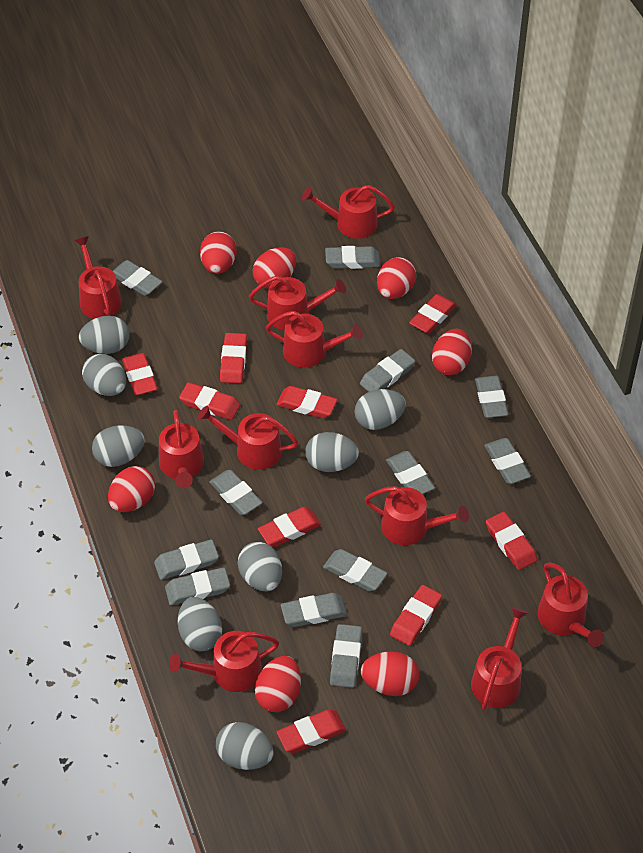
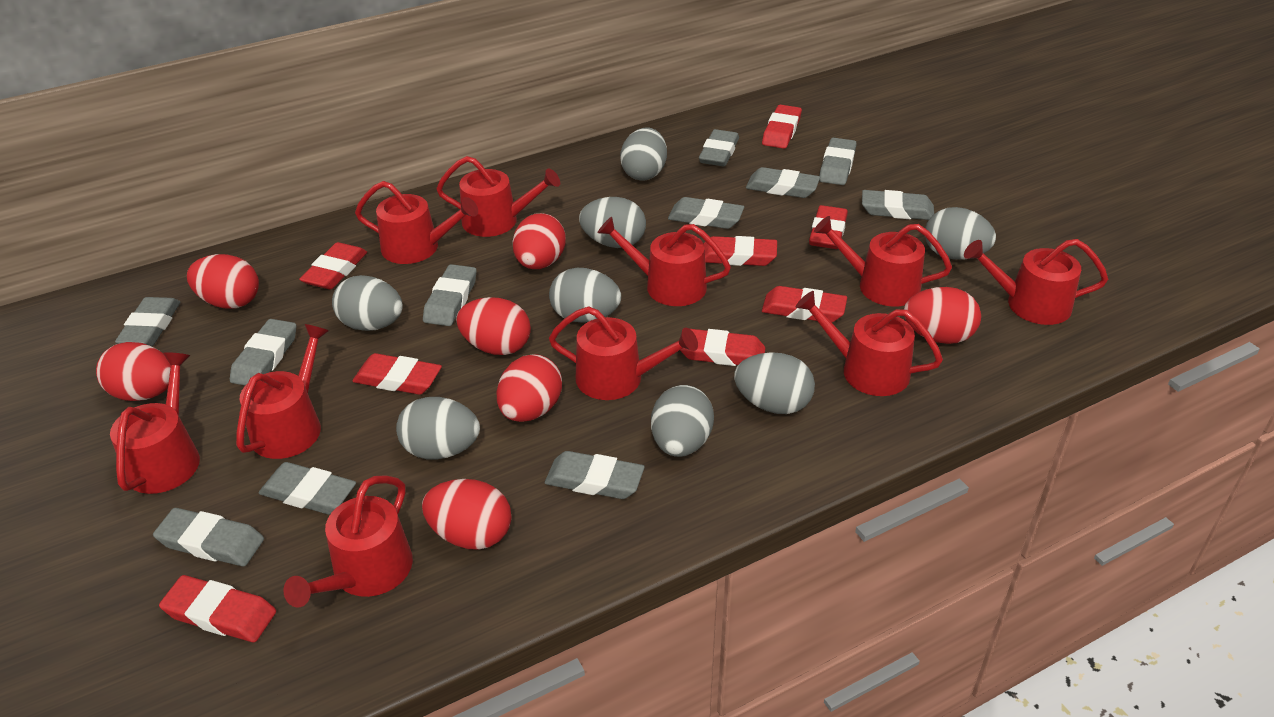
grey eraser: 12 -> 11
red eraser: 9 -> 8

